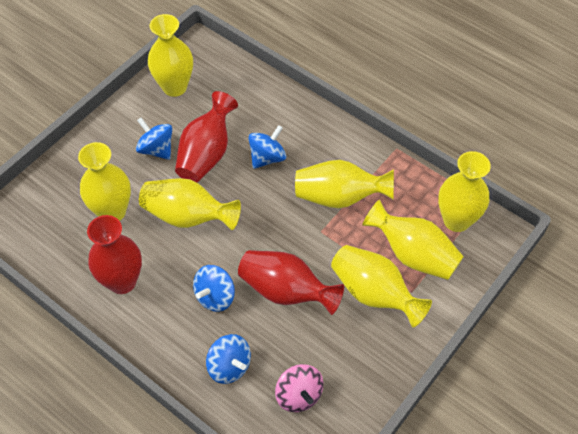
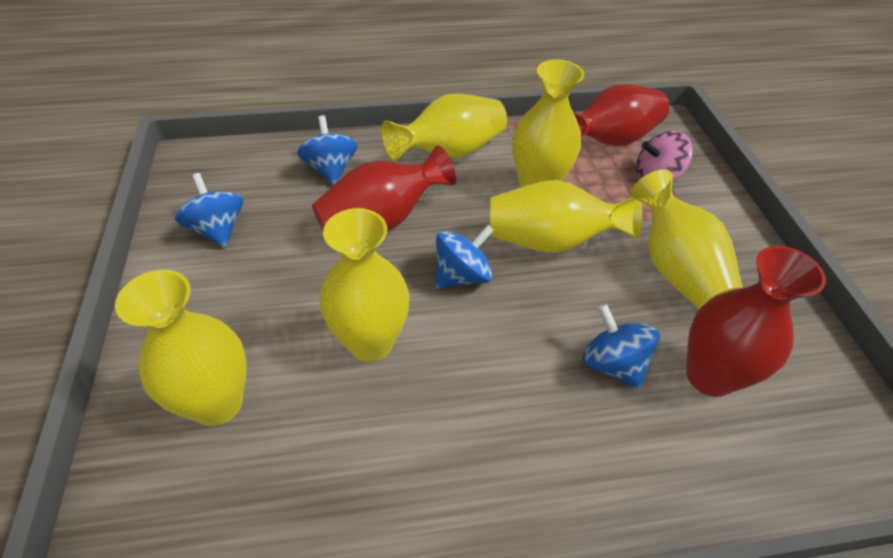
yellow vase: 7 -> 6

